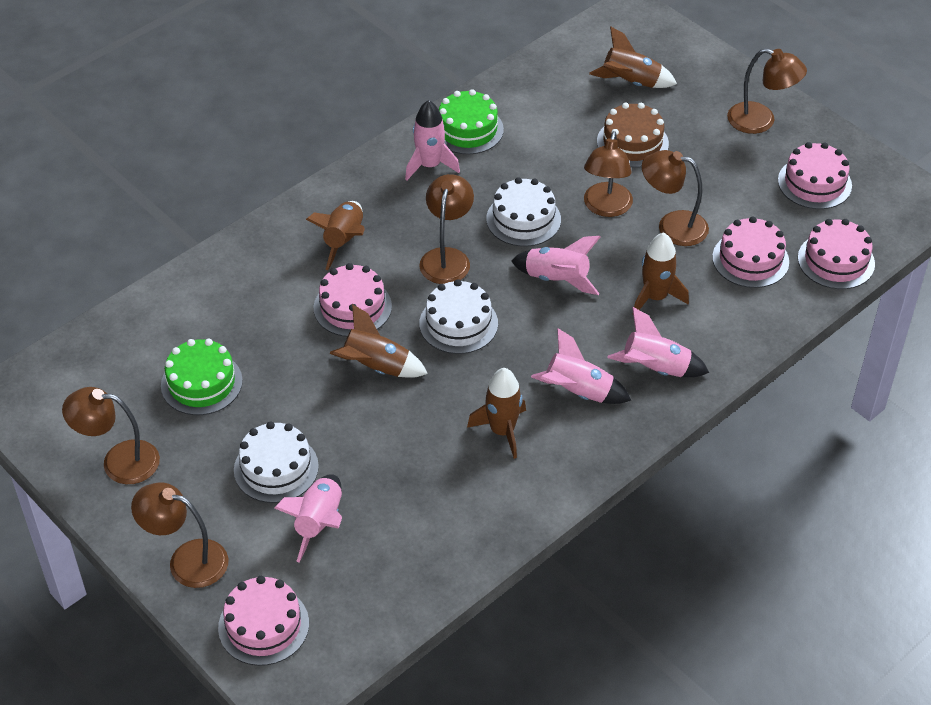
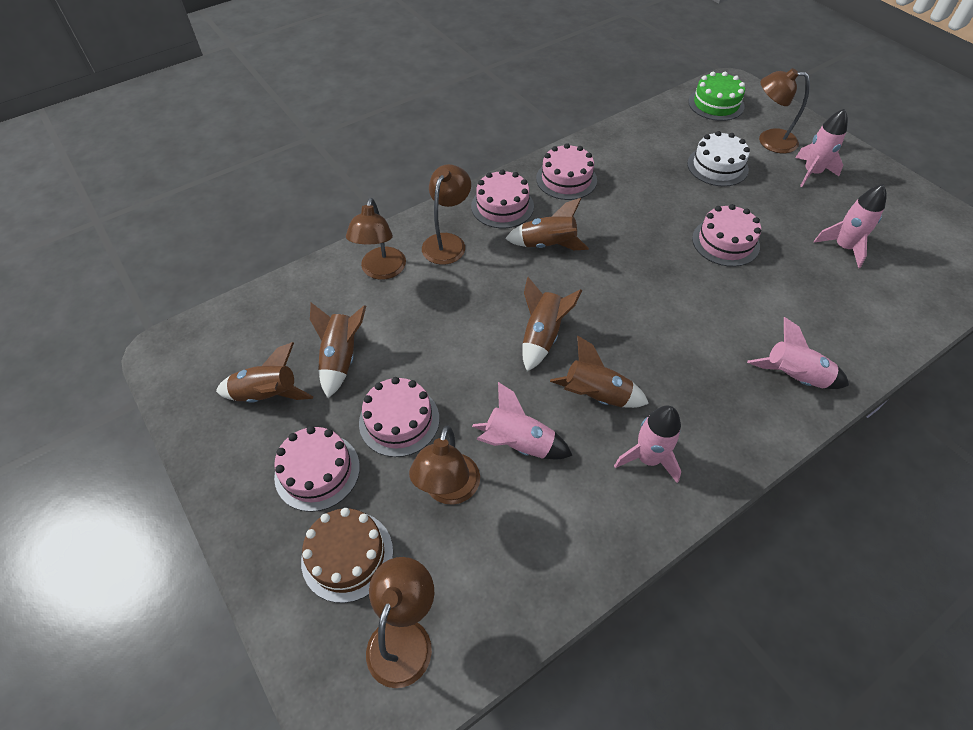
brown lamp: 6 -> 5
green cake: 2 -> 1
white cake: 3 -> 1

